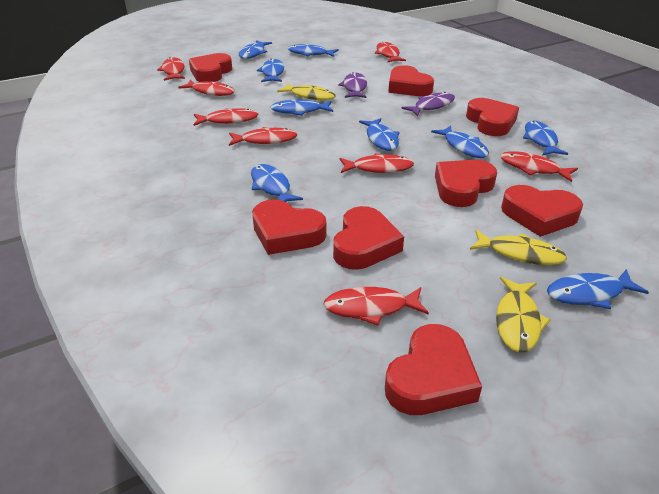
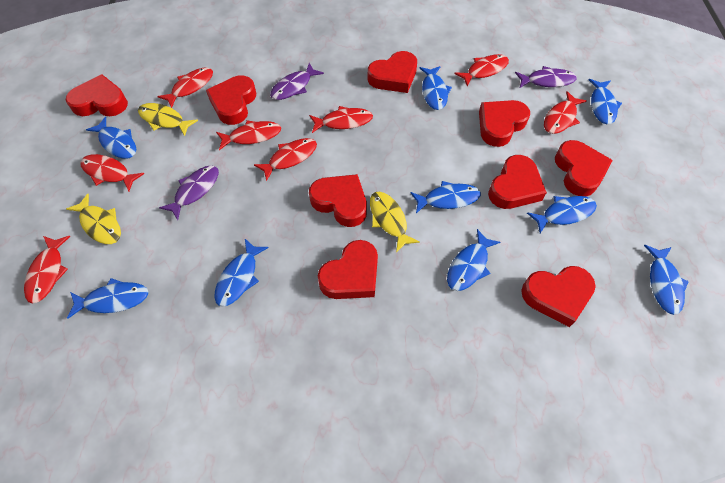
purple fish: 2 -> 3
red heart: 8 -> 9

